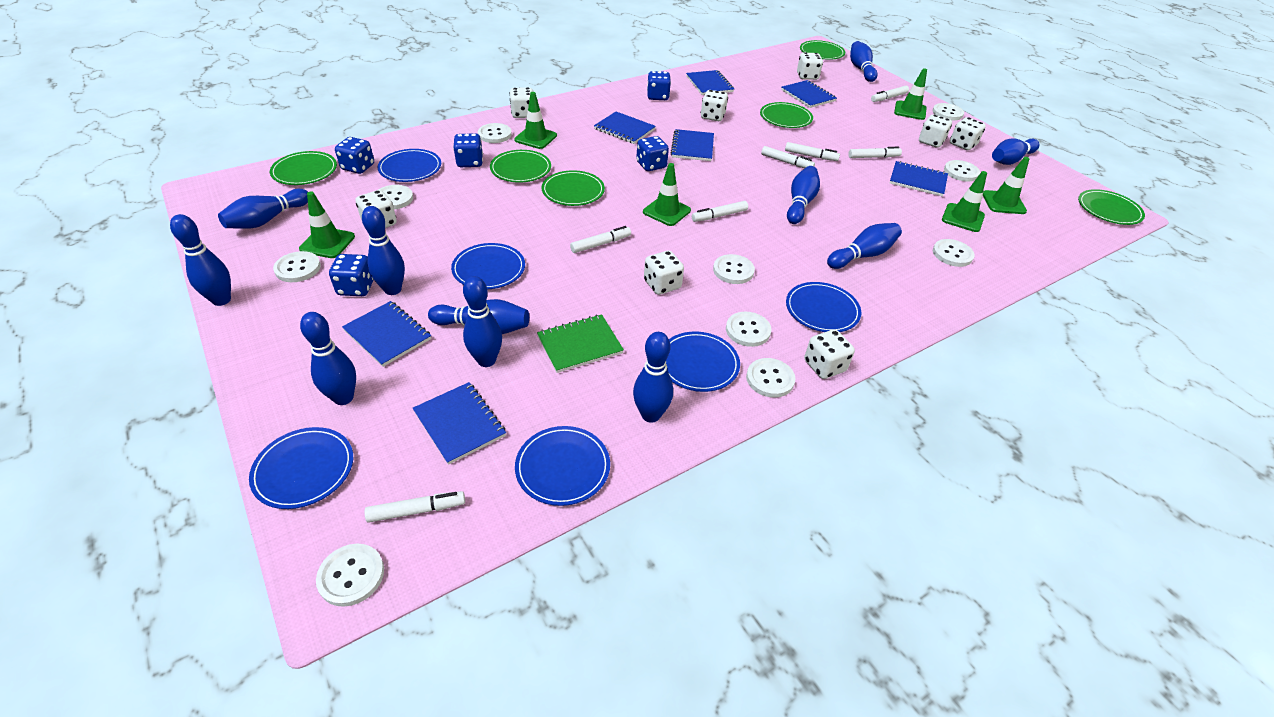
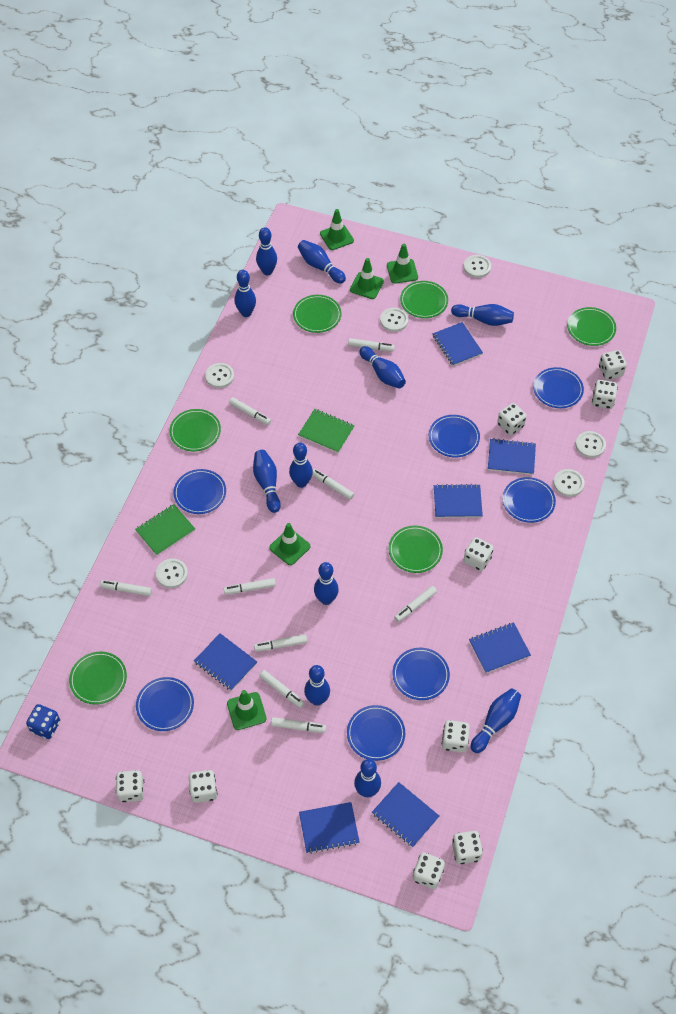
blue dice: 5 -> 1
blue plate: 6 -> 7
green notebook: 1 -> 2
green traffic cone: 6 -> 5
white button: 10 -> 6
white dice: 8 -> 9
white marker: 7 -> 9

